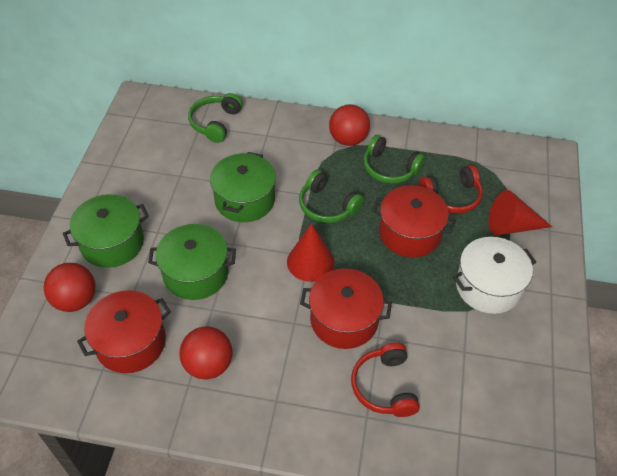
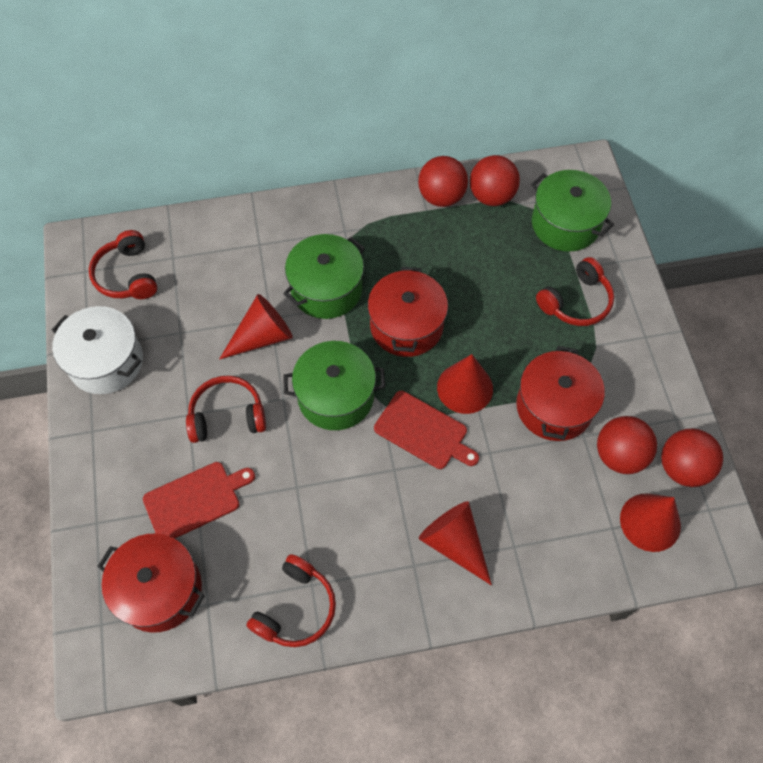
green headphones: 3 -> 0
red ball: 3 -> 4
red cone: 2 -> 4
red cutting board: 0 -> 2
red headphones: 2 -> 4

